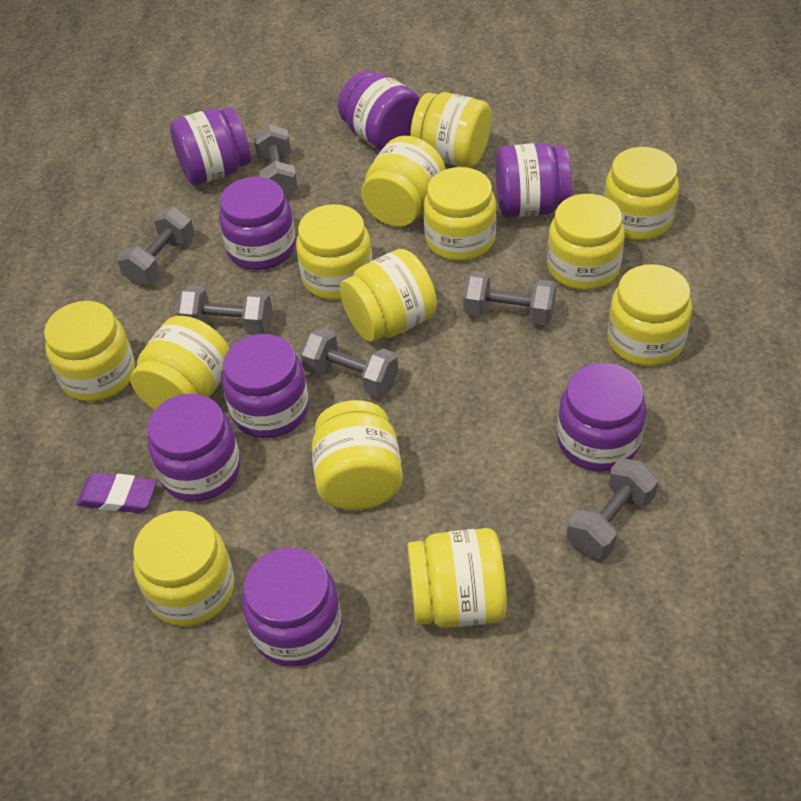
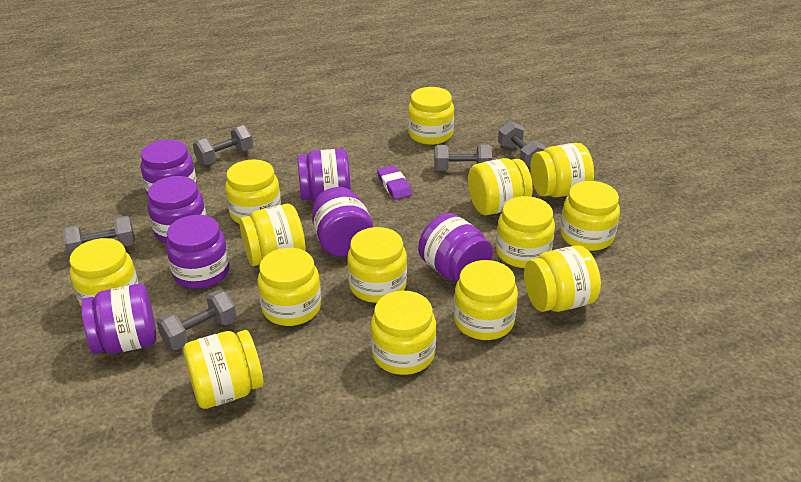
grey dumbbell: 6 -> 5
purple jar: 8 -> 7
yellow jar: 13 -> 14

